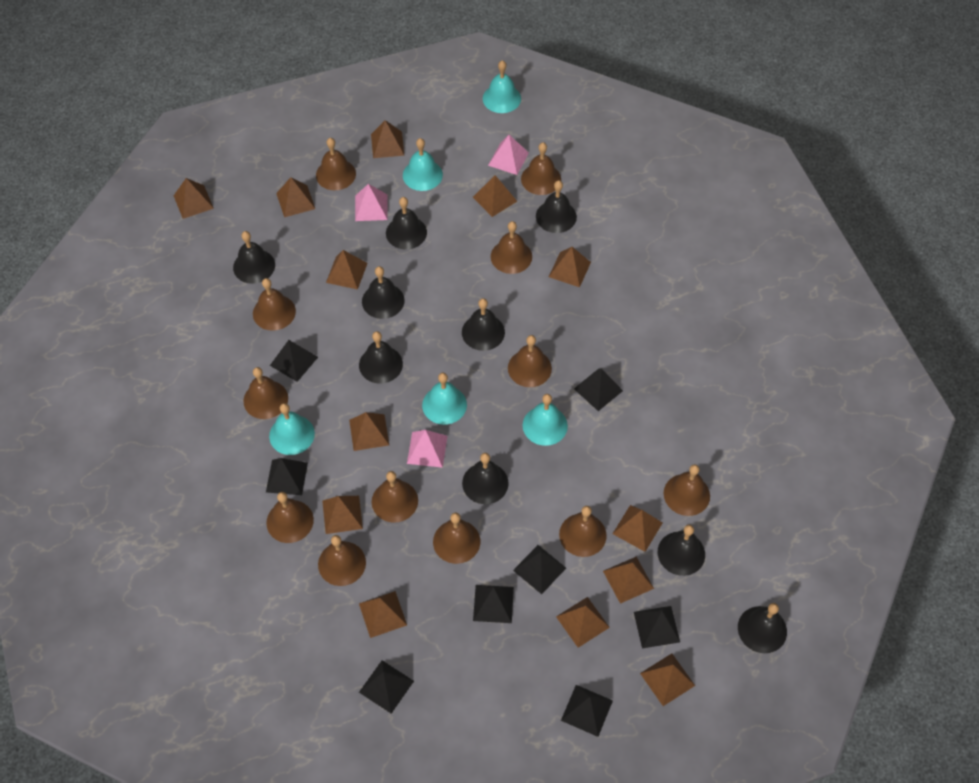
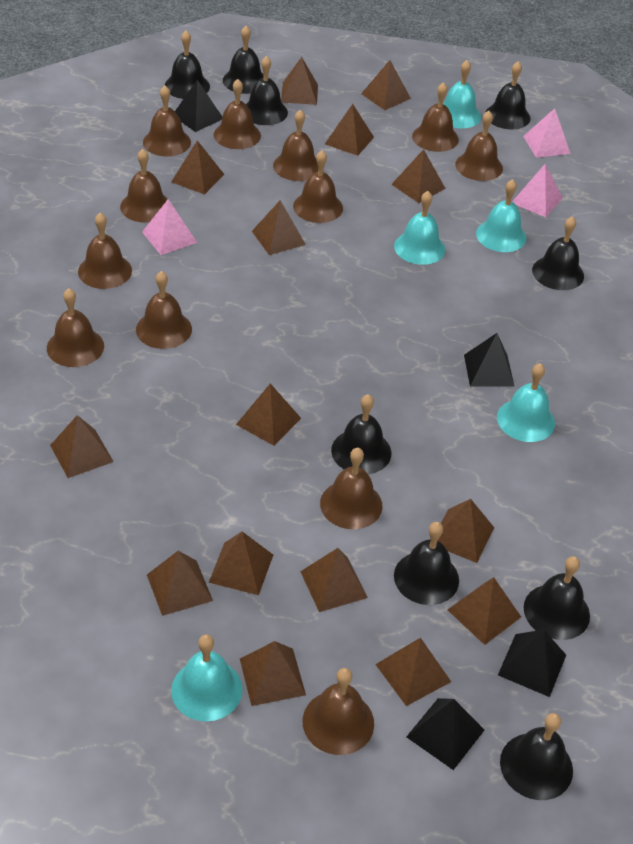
black pyramid: 8 -> 4
brown pyramid: 13 -> 15

